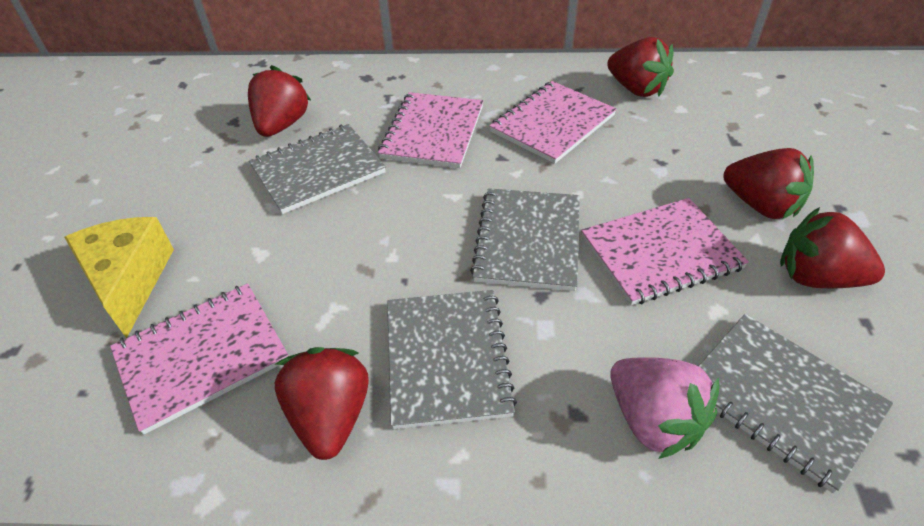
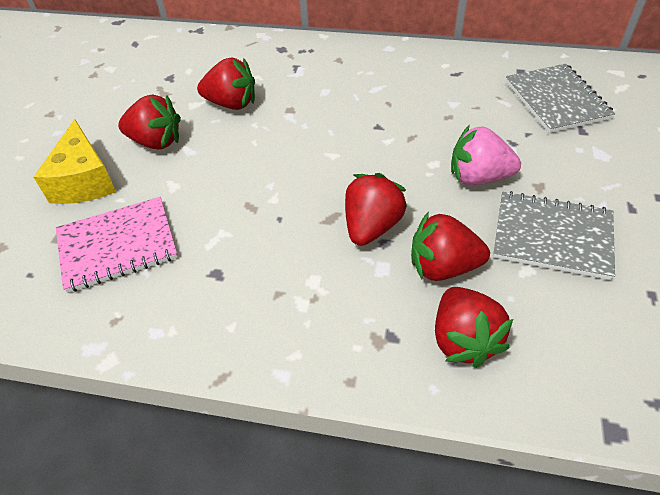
grey notebook: 4 -> 2
pink notebook: 4 -> 1

